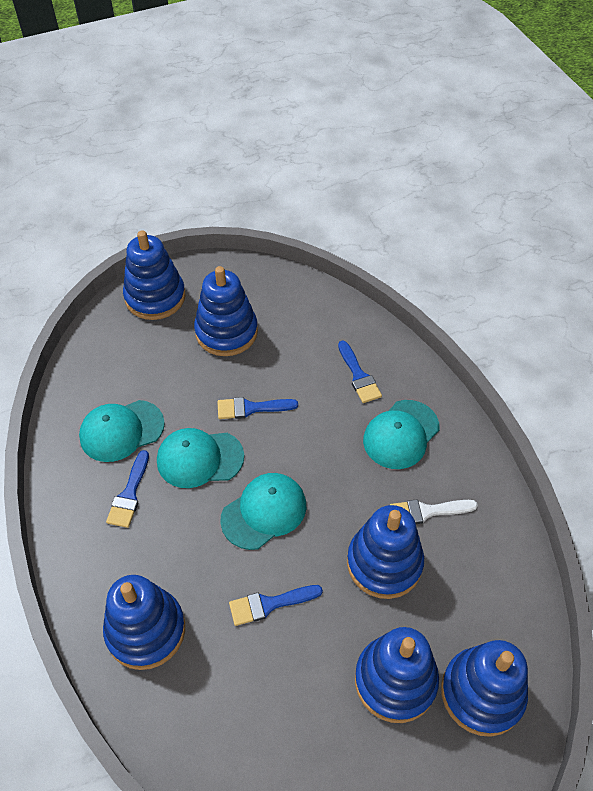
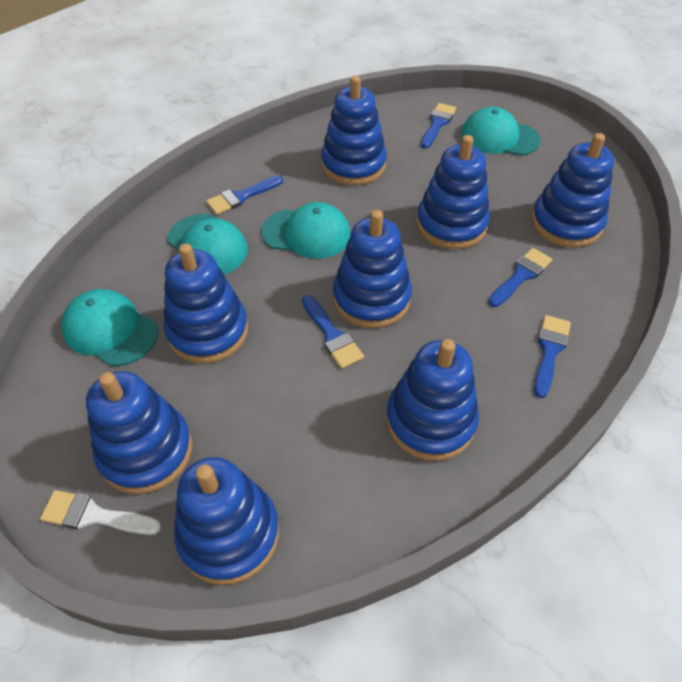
blue brush: 4 -> 5
blue stacking toy: 6 -> 8

